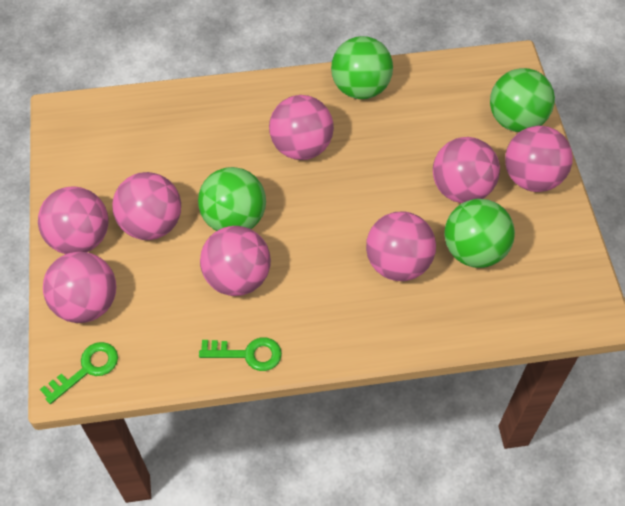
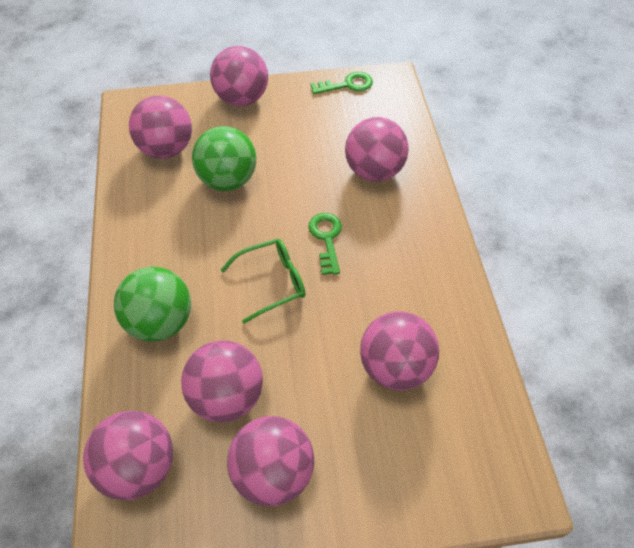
green ball: 4 -> 2
green glasses: 0 -> 1
pink ball: 8 -> 7

